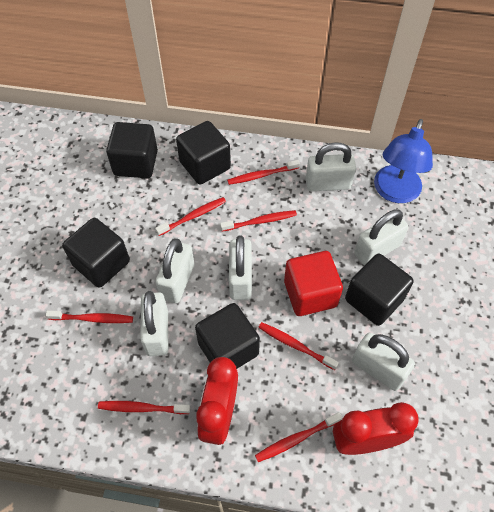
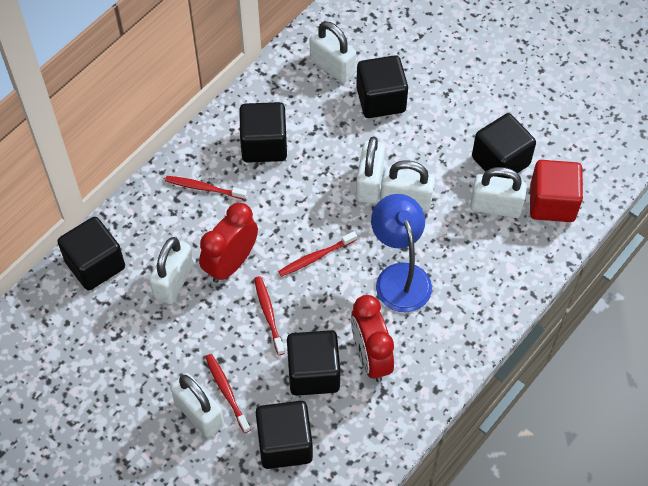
black cube: 5 -> 6
red toothbrush: 7 -> 4

